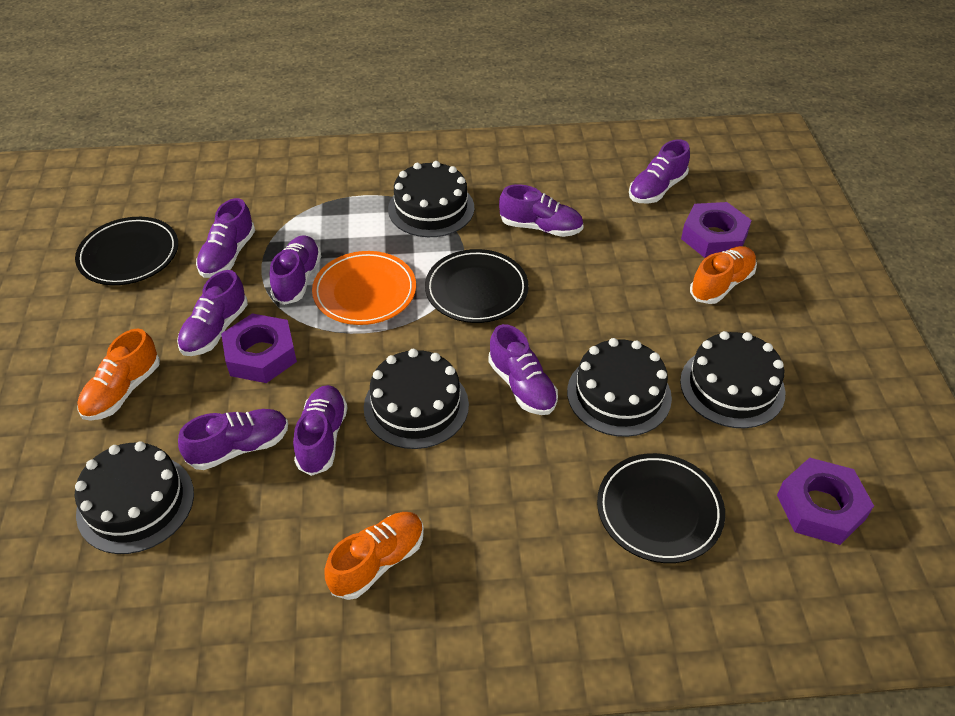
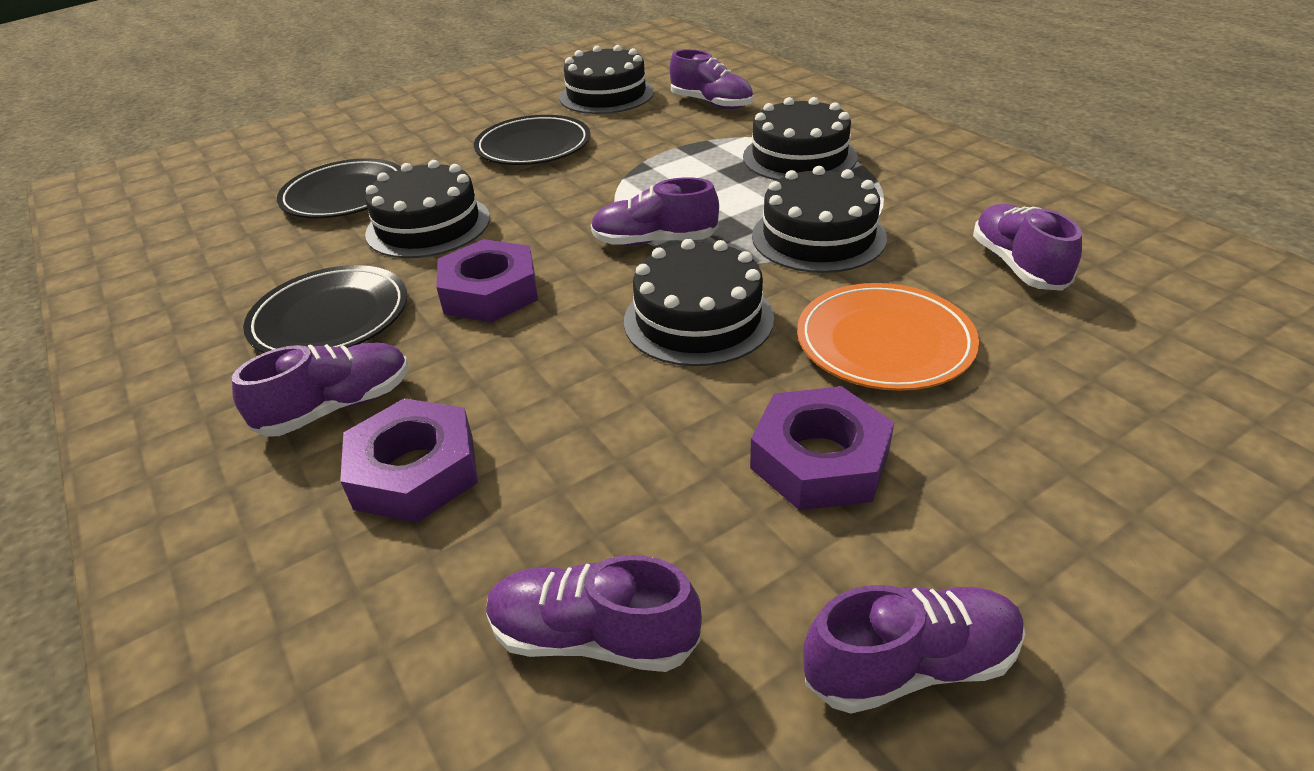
orange shoe: 3 -> 0
purple shoe: 8 -> 6

